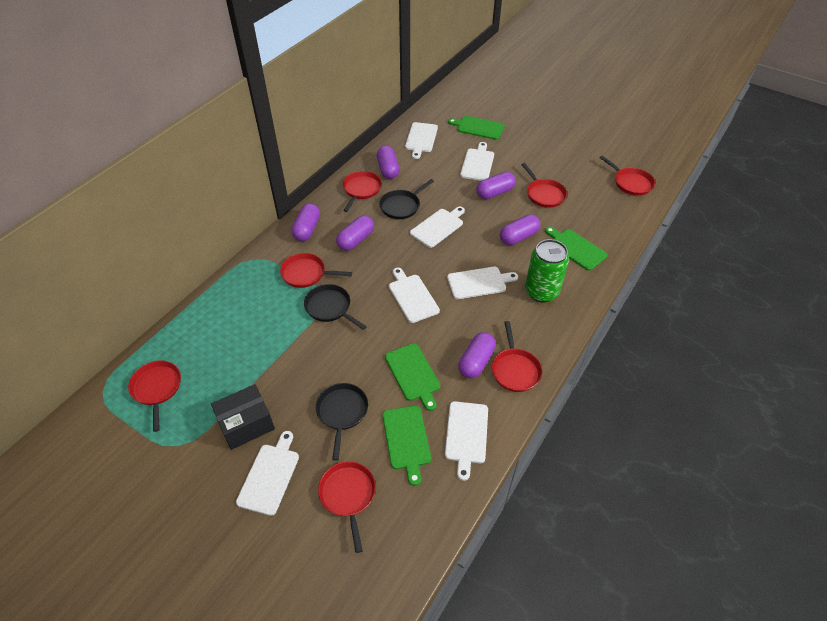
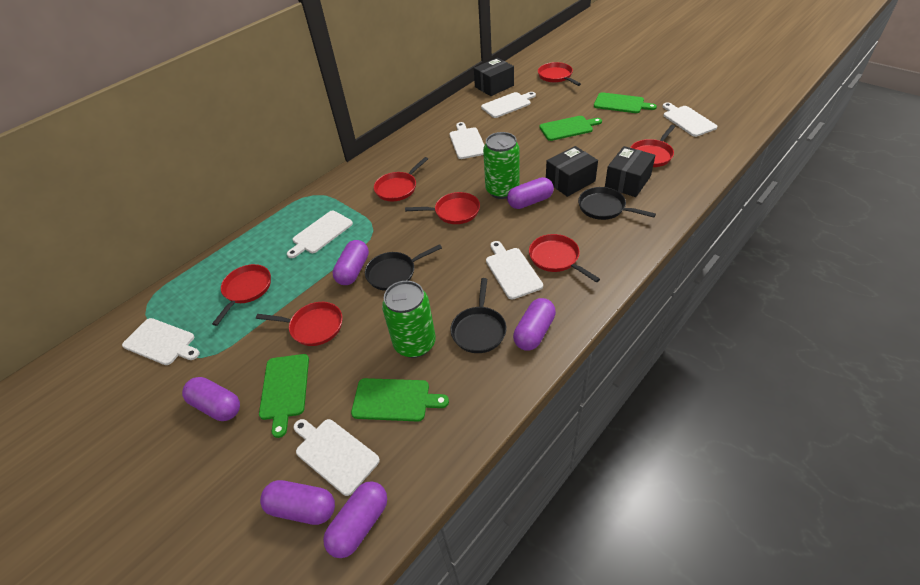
black box: 1 -> 3
green can: 1 -> 2

